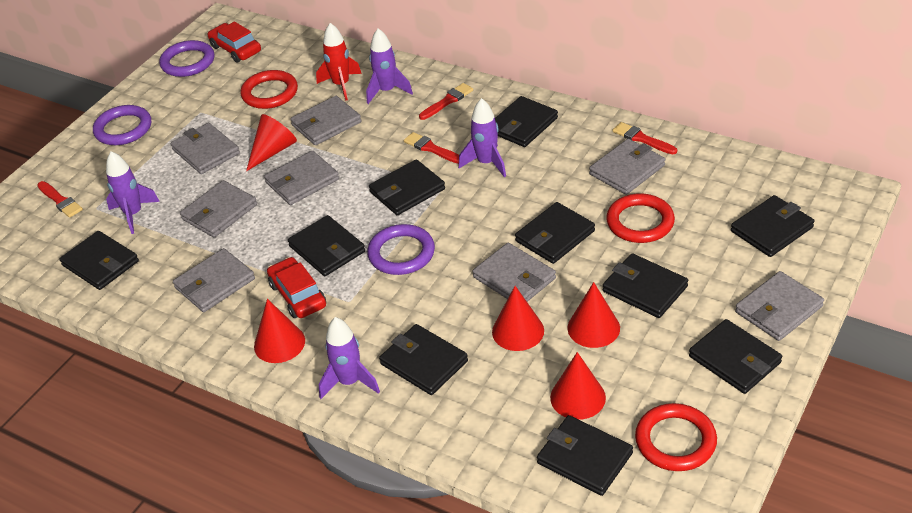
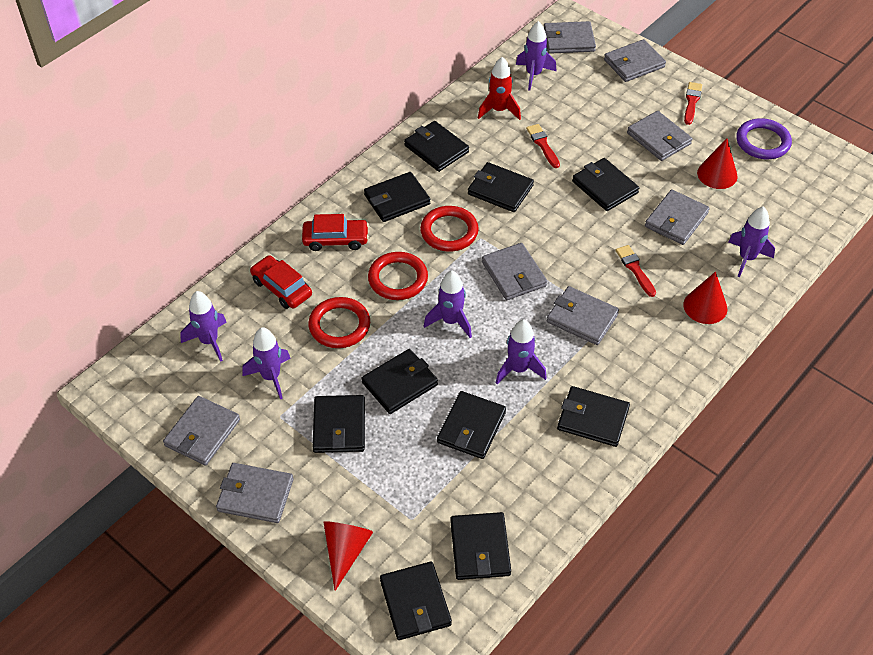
purple ring: 3 -> 1
purple rocket: 4 -> 6
red brush: 4 -> 3
red cone: 5 -> 3

